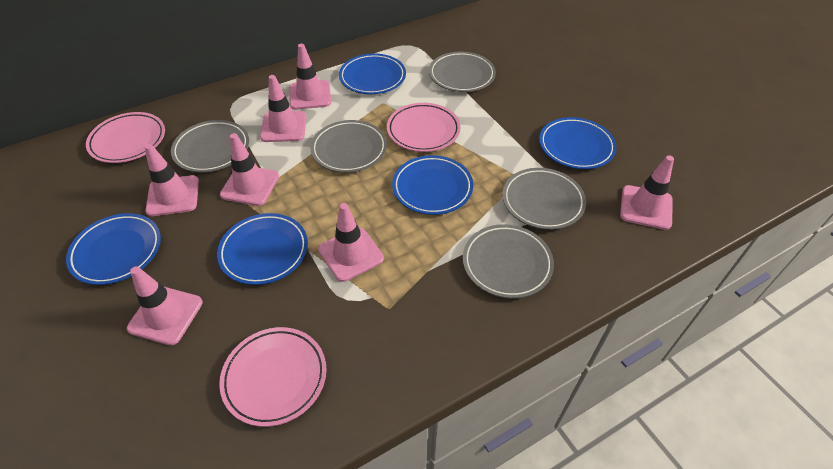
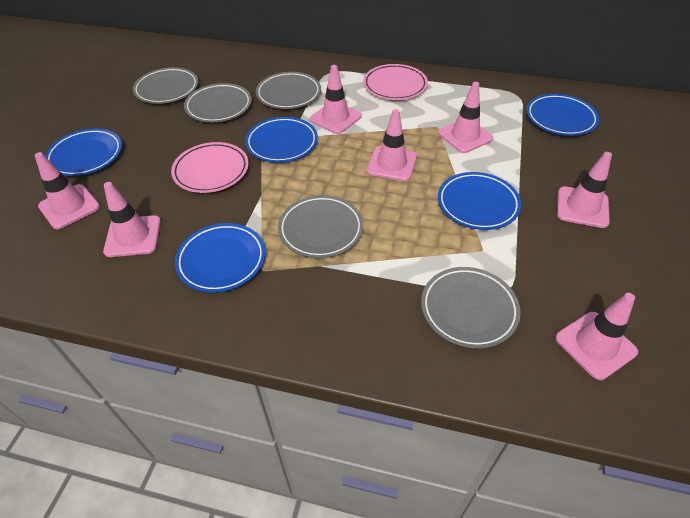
pink plate: 3 -> 2

